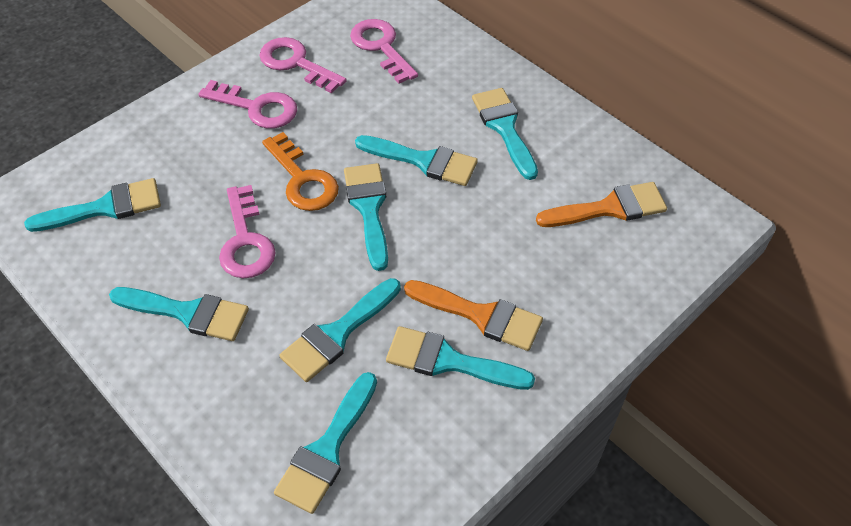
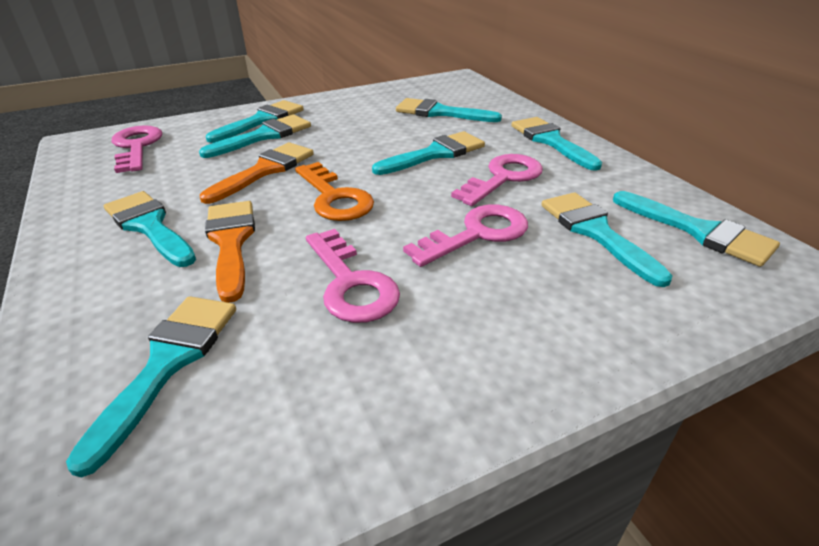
turquoise brush: 8 -> 9

